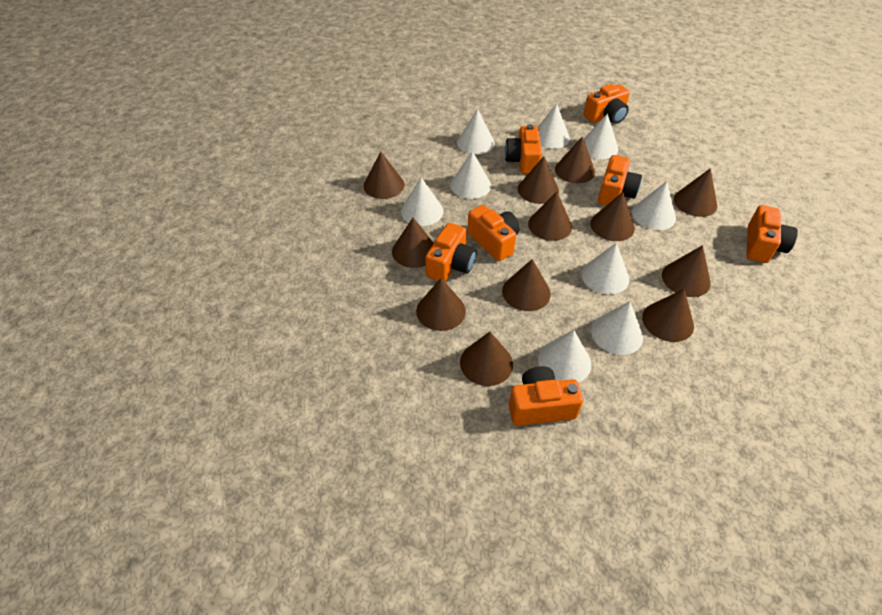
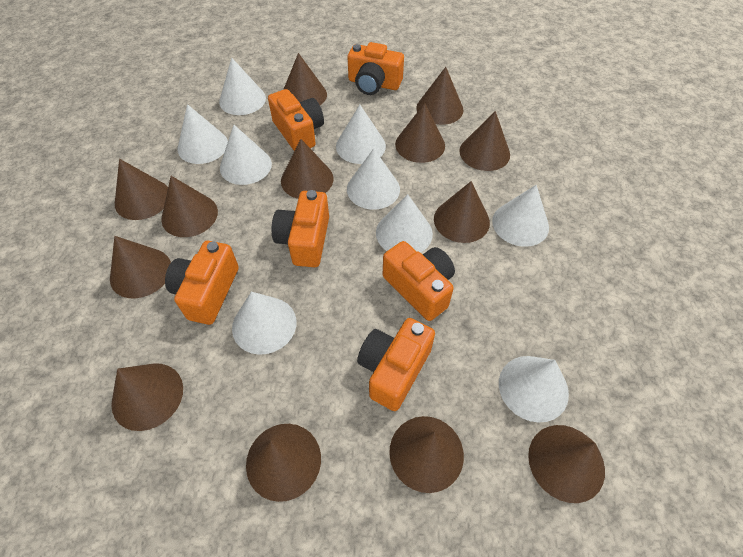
brown cone: 12 -> 13
orange camera: 7 -> 6

